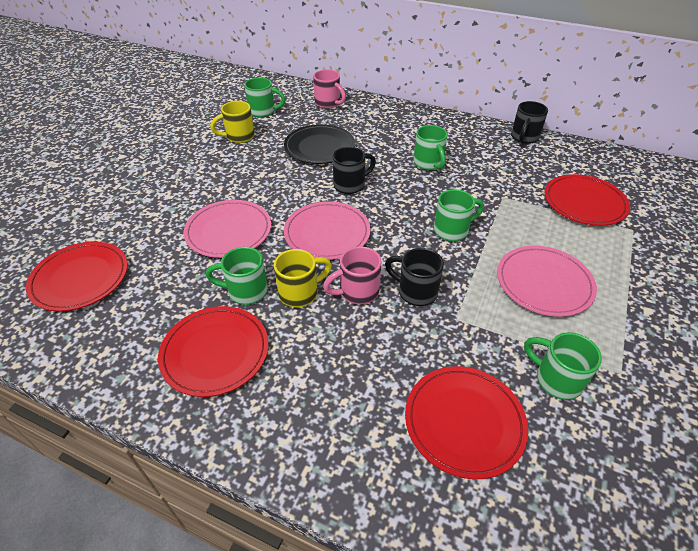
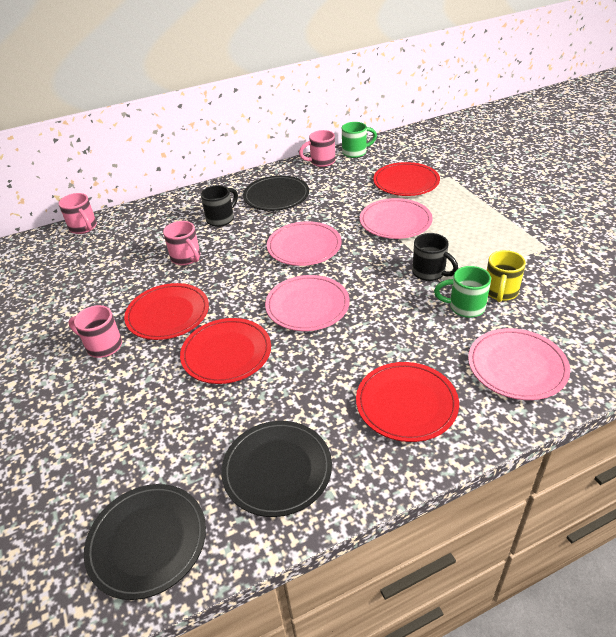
black mug: 3 -> 2
black plate: 1 -> 3
green mug: 5 -> 2
pink mug: 2 -> 4
pink plate: 3 -> 4
yellow mug: 2 -> 1

